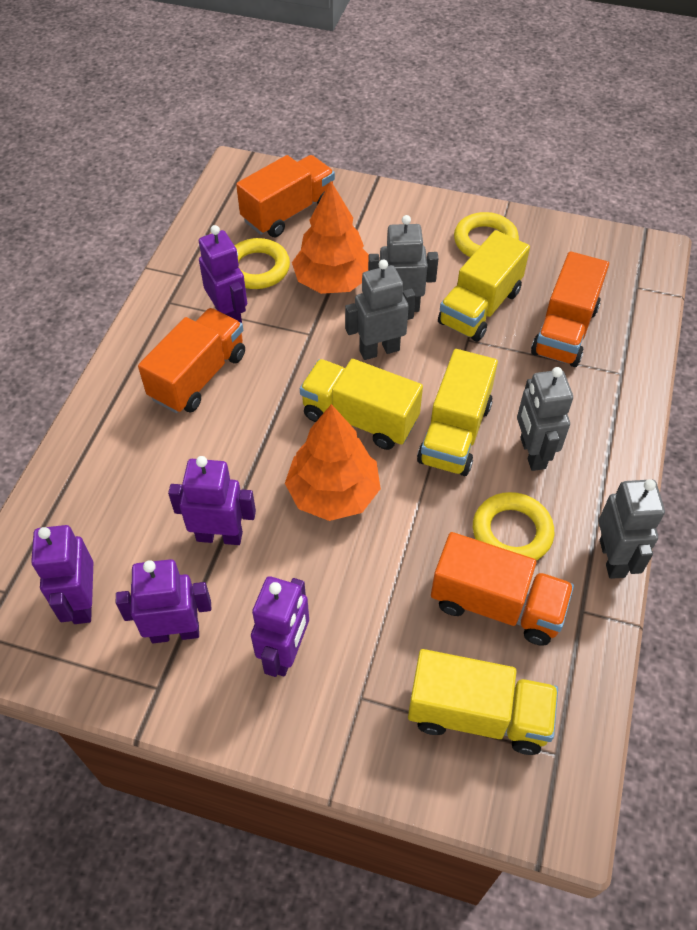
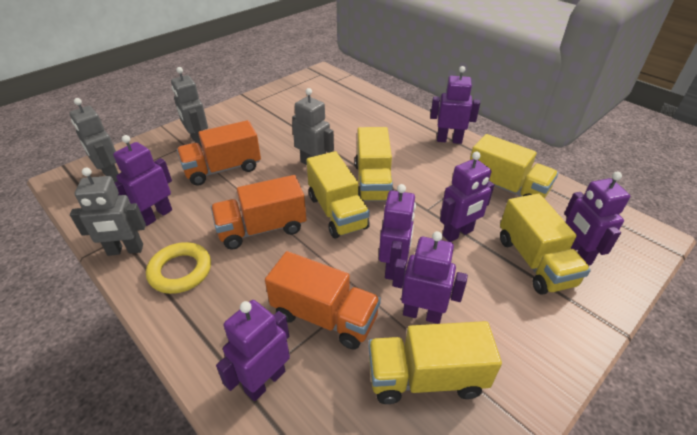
orange tree: 2 -> 0
orange truck: 4 -> 3
purple robot: 5 -> 7
yellow ring: 3 -> 1
yellow truck: 4 -> 5

